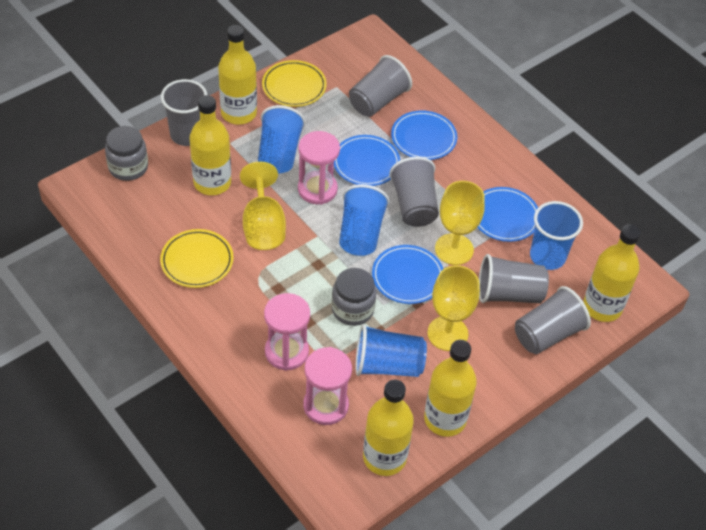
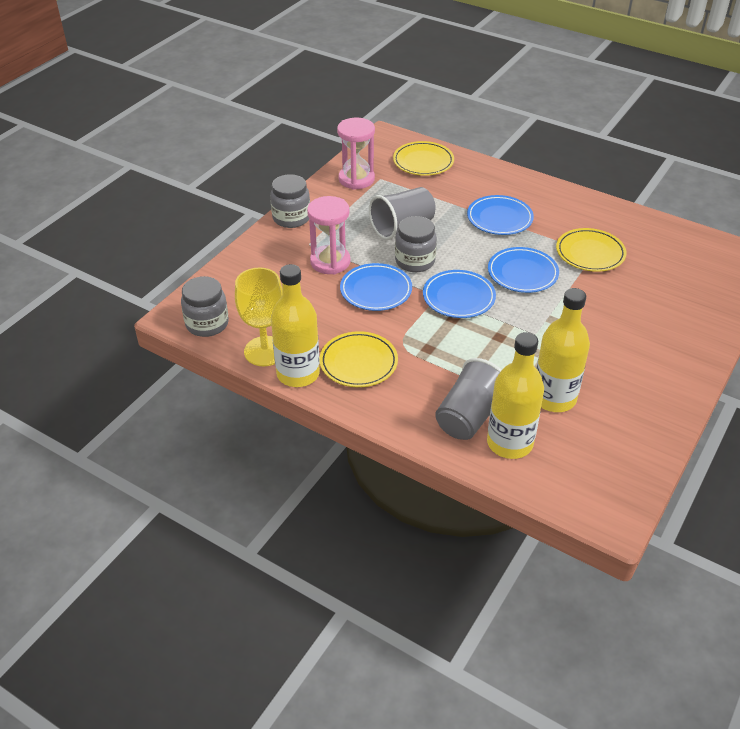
blue cup: 4 -> 0
grey cup: 5 -> 2
grey jar: 2 -> 3
pink hourglass: 3 -> 2
yellow bottle: 5 -> 3
yellow goblet: 3 -> 1
yellow plate: 2 -> 3

